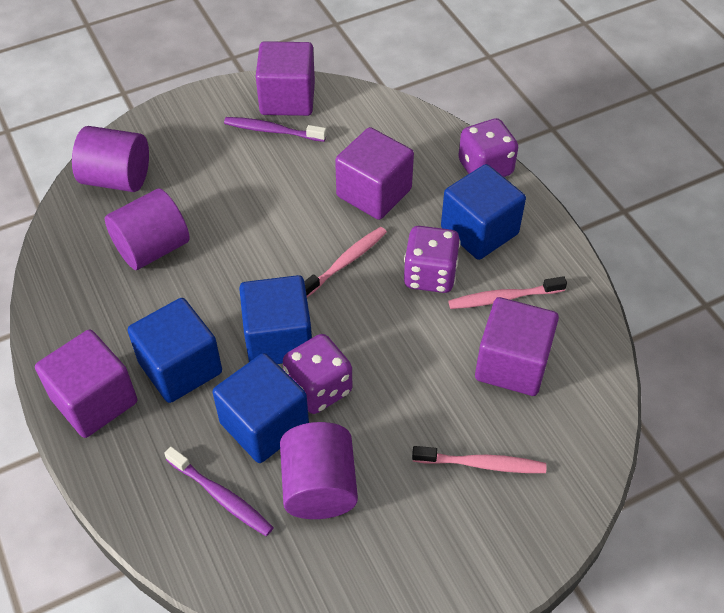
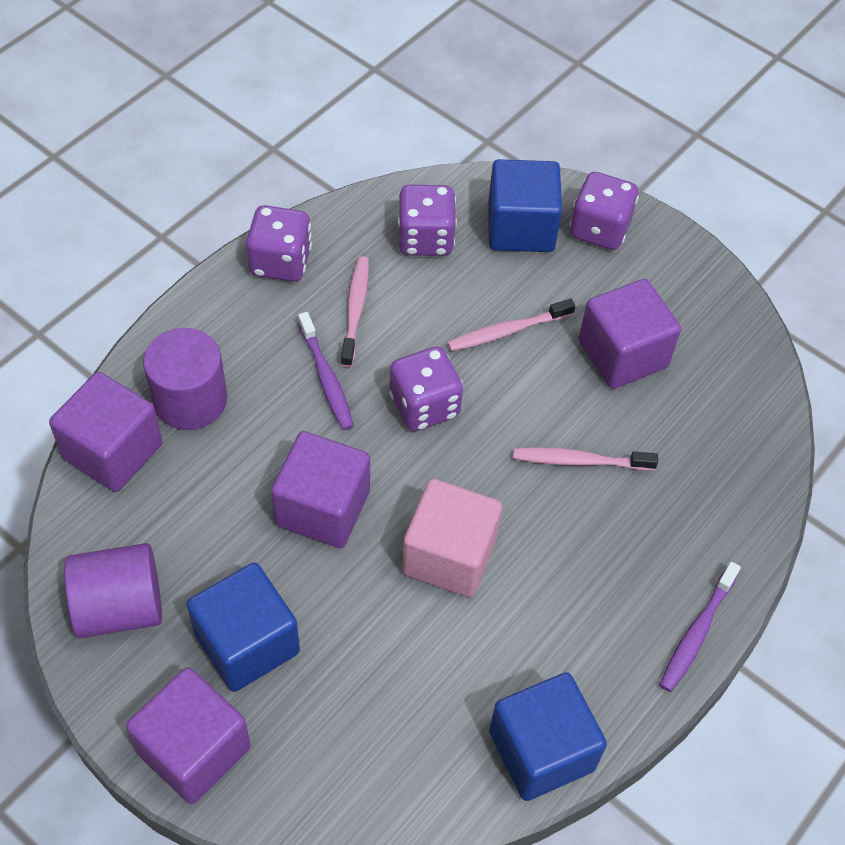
blue cube: 4 -> 3
pink cube: 0 -> 1
purple cylinder: 3 -> 2
purple dice: 3 -> 4

